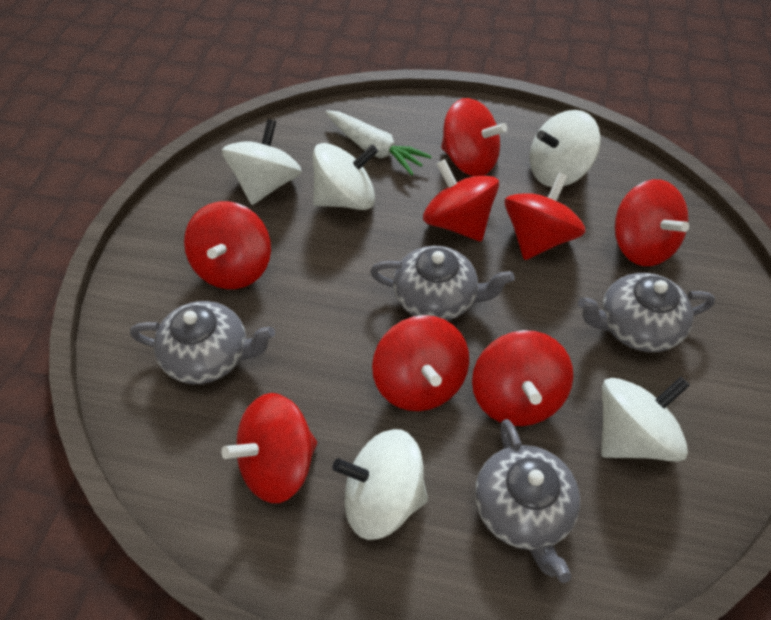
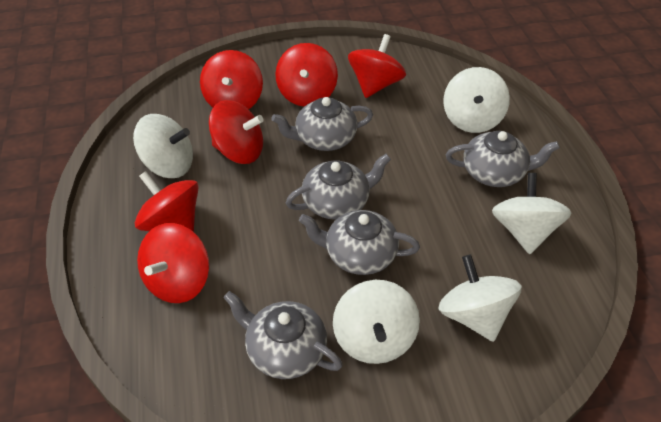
grey teapot: 4 -> 5
red spinning top: 8 -> 6
white carrot: 1 -> 0

